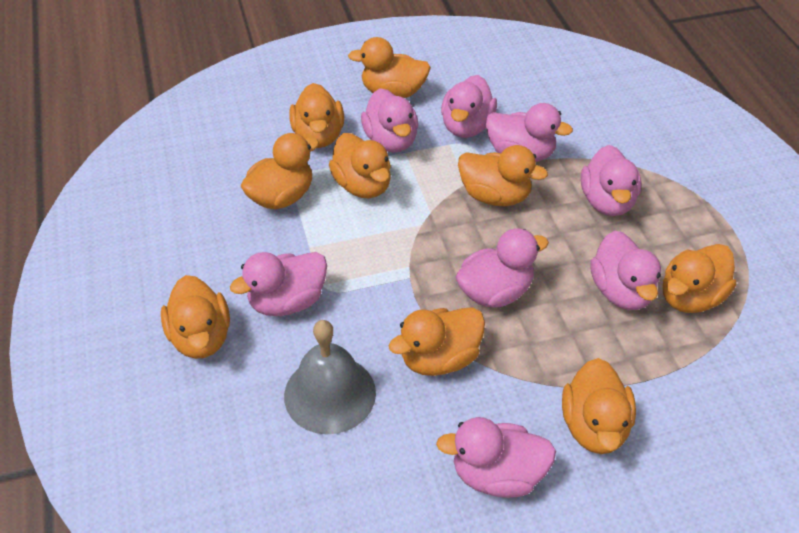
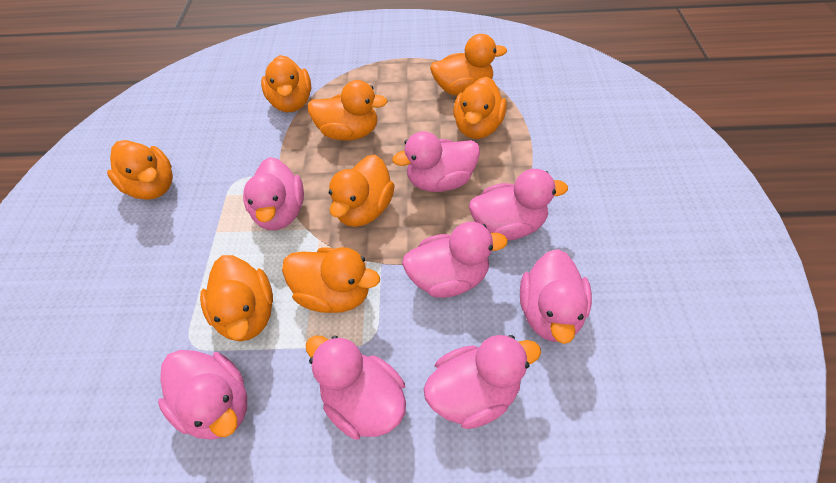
grey bell: 1 -> 0
orange duck: 9 -> 8

